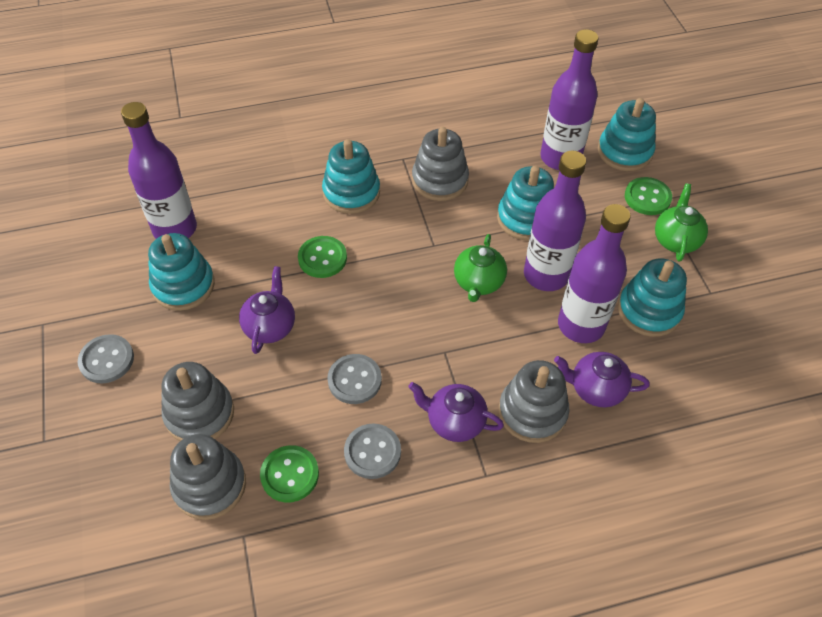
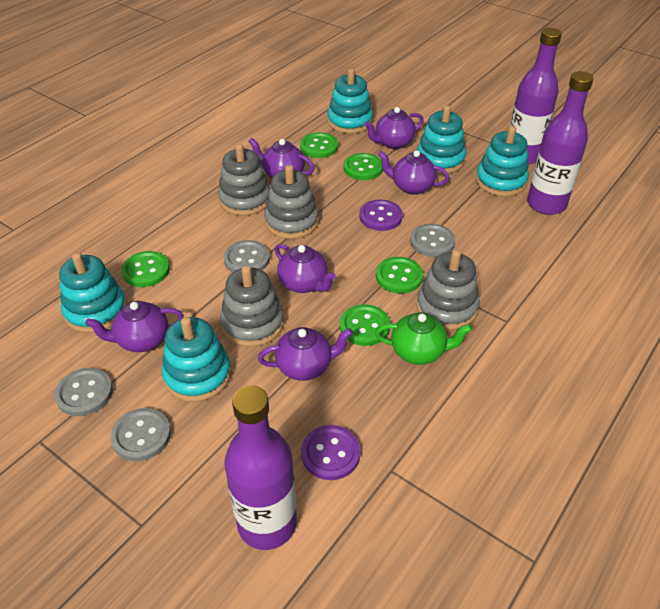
green button: 3 -> 5
green teapot: 2 -> 1
grey button: 3 -> 4
purple bottle: 4 -> 3
purple button: 0 -> 2
purple teapot: 3 -> 6

